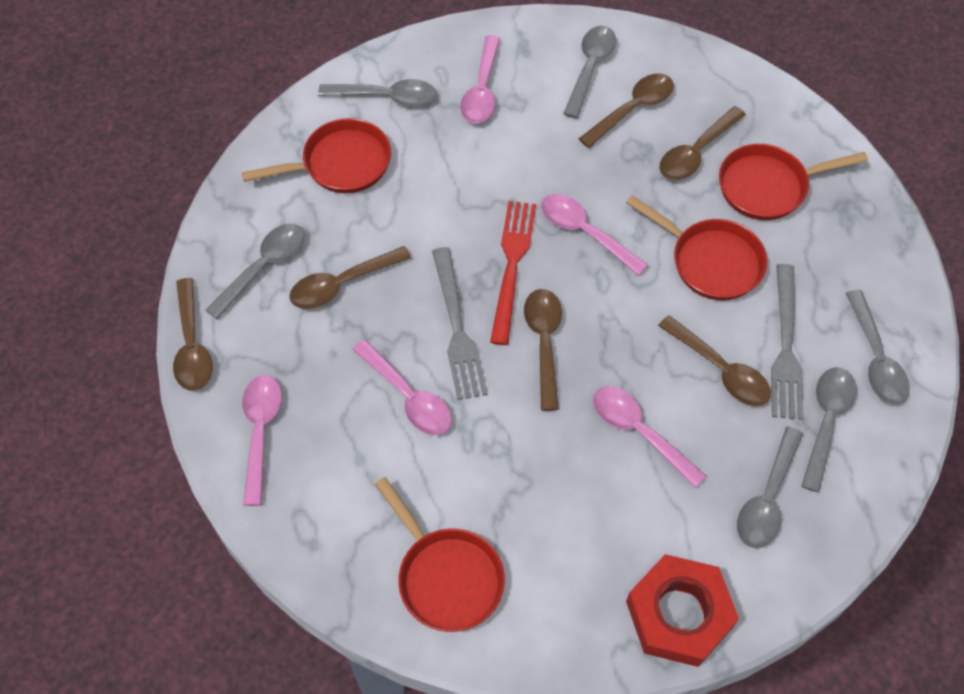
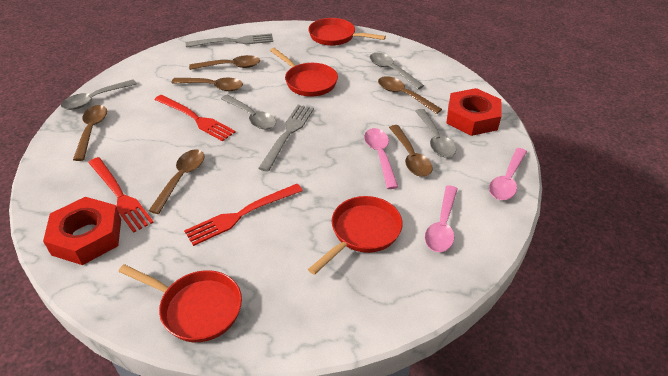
grey spoon: 6 -> 4
pink spoon: 5 -> 3
red fork: 1 -> 3
red nut: 1 -> 2

